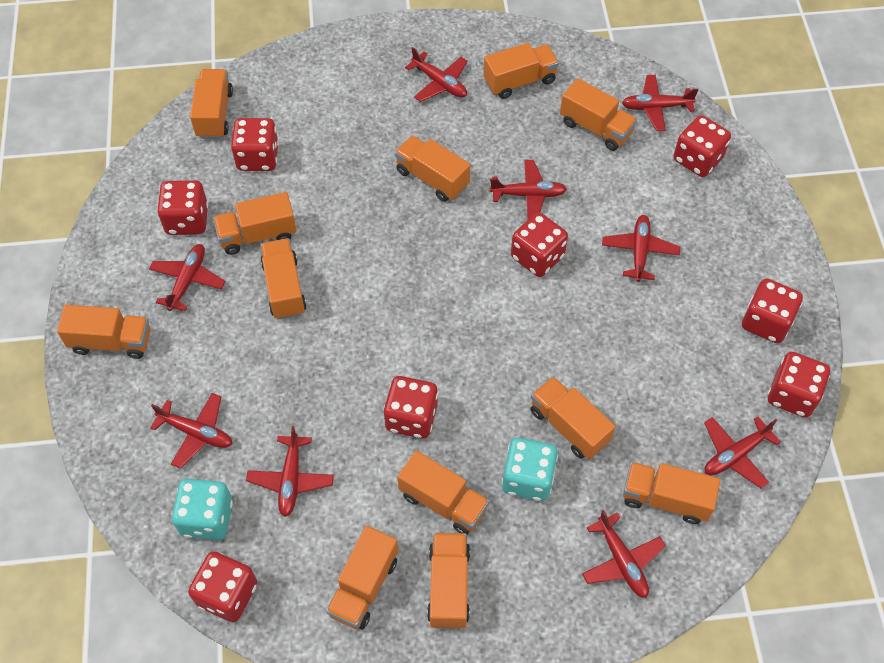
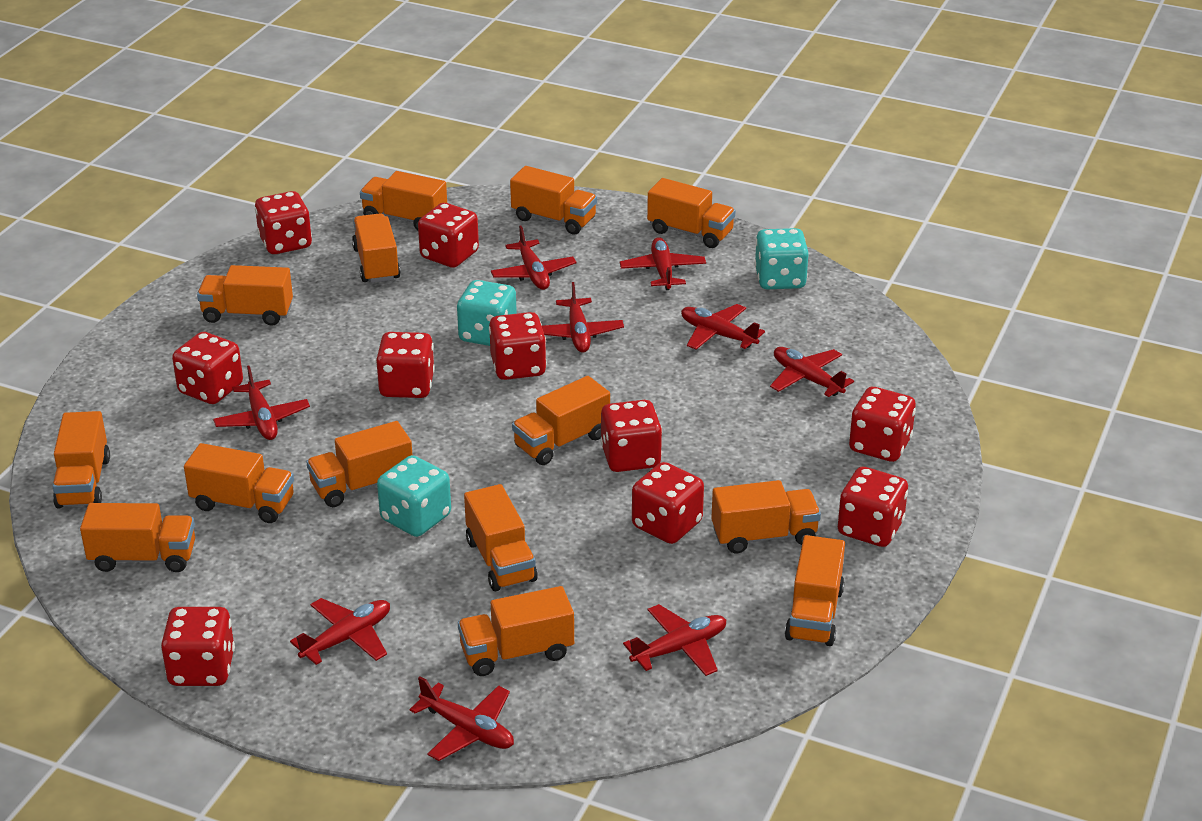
orange truck: 12 -> 14
red dice: 8 -> 10
turquoise dice: 2 -> 3

